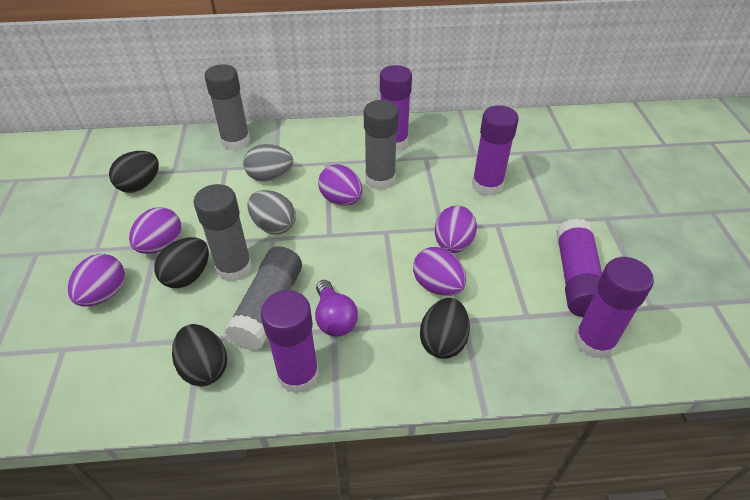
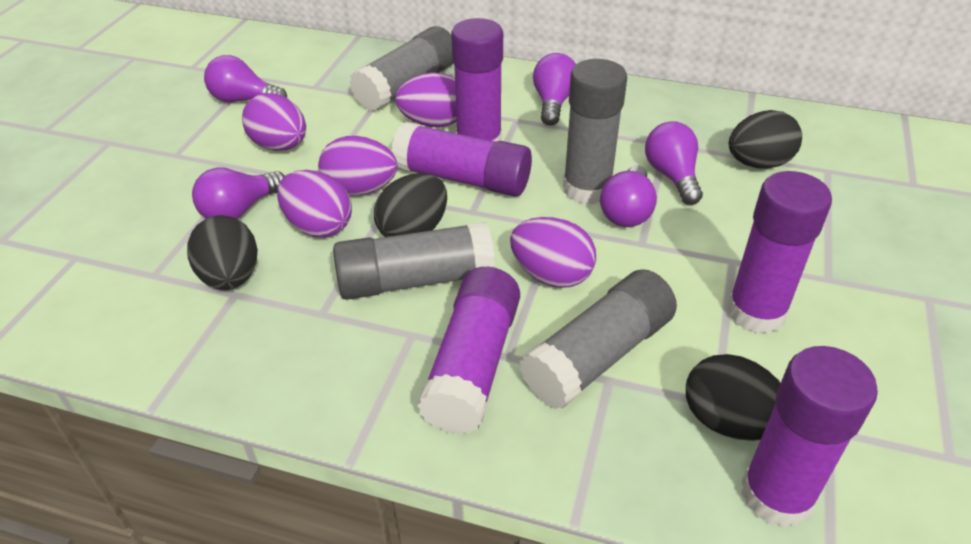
grey egg: 2 -> 0
purple light bulb: 1 -> 5

